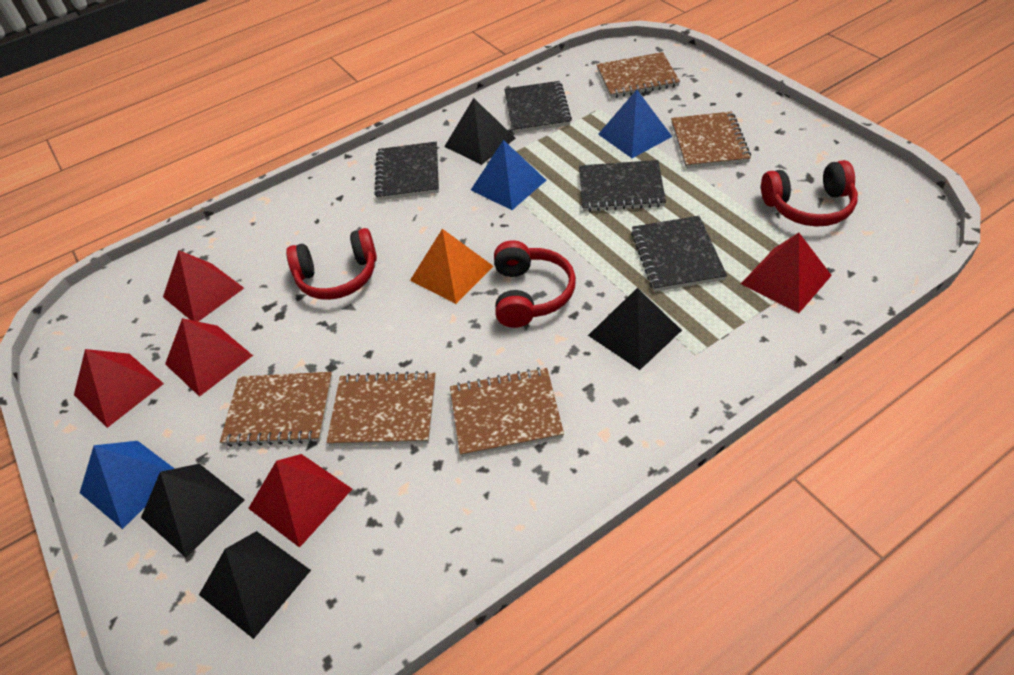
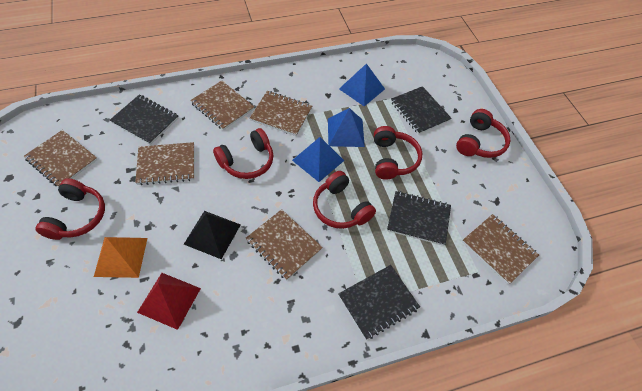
black pyramid: 4 -> 1
brown notebook: 5 -> 6
red headphones: 3 -> 5
red pyramid: 5 -> 1

